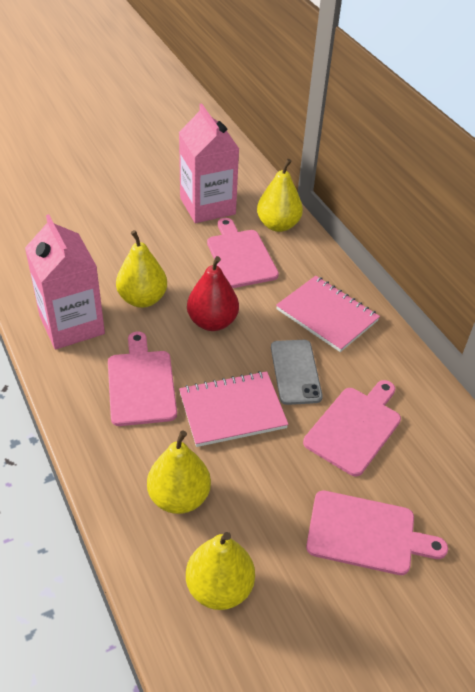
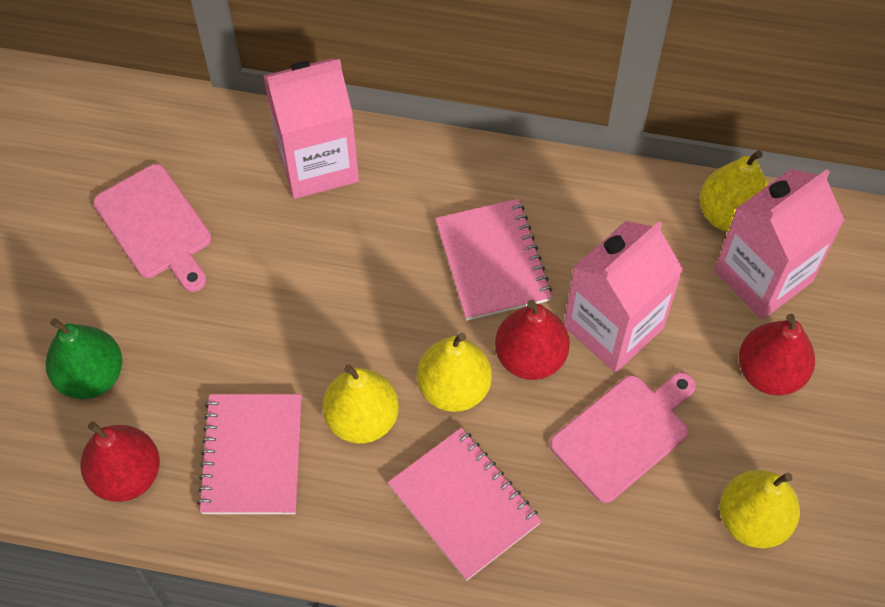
green pear: 0 -> 1
grey phone: 1 -> 0
pink carton: 2 -> 3
pink cutting board: 4 -> 2
pink notebook: 2 -> 3
red pear: 1 -> 3

